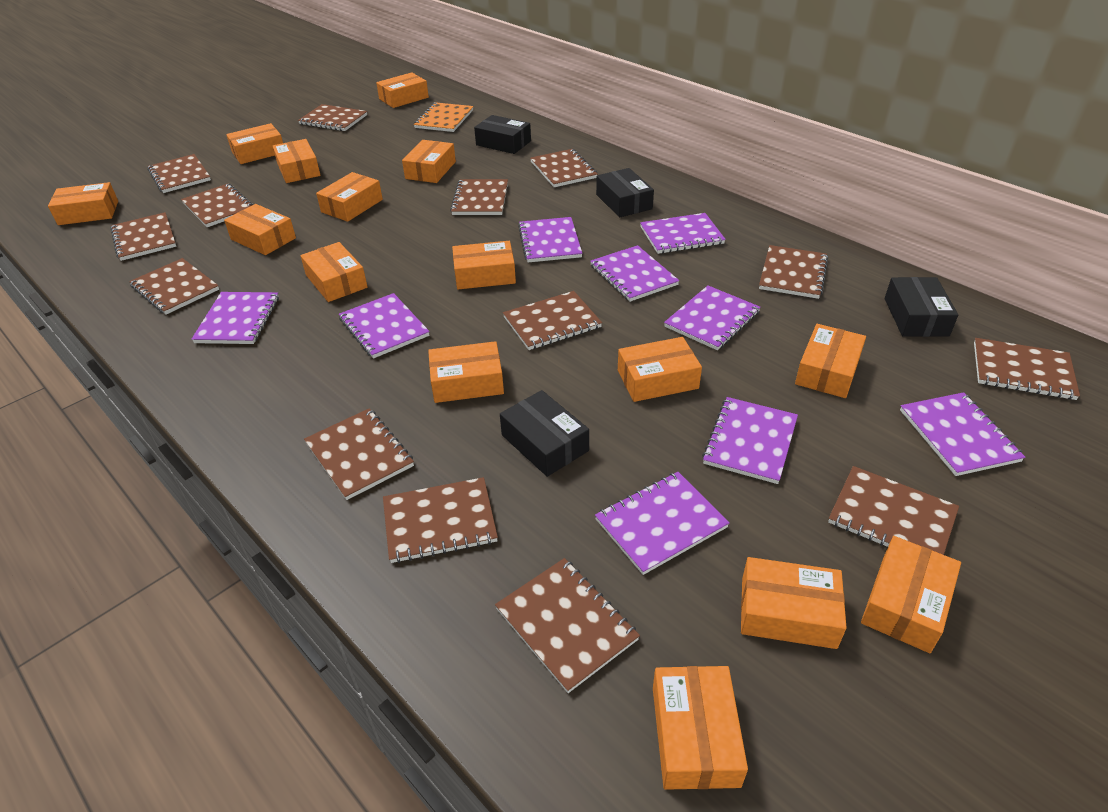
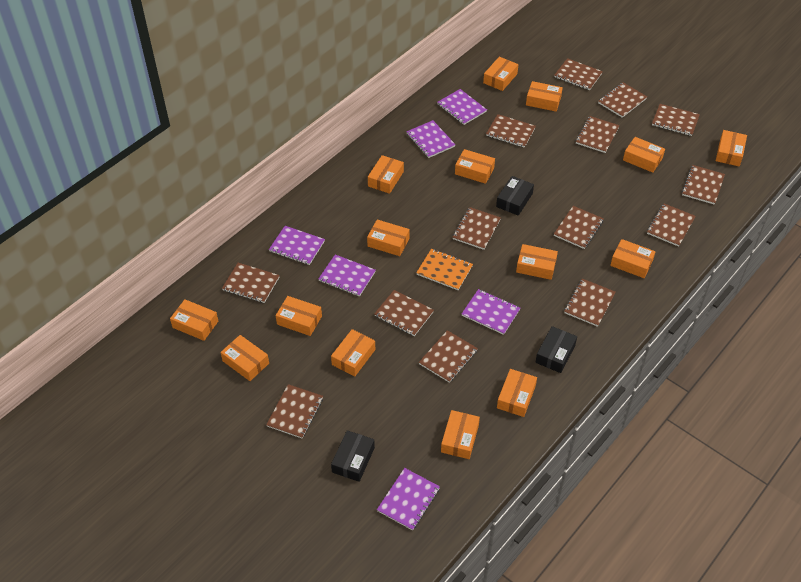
black box: 4 -> 3
purple notebook: 9 -> 6

